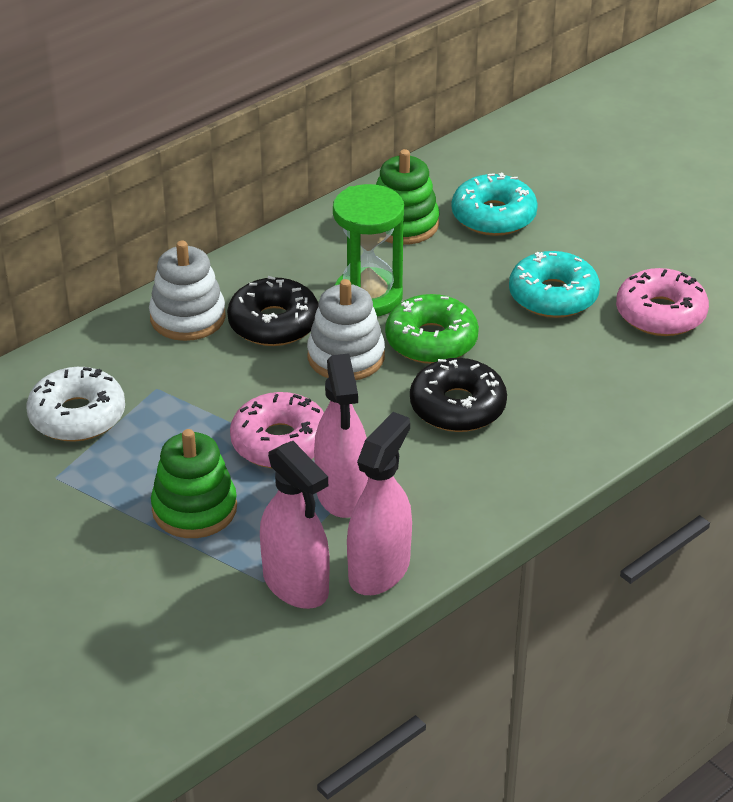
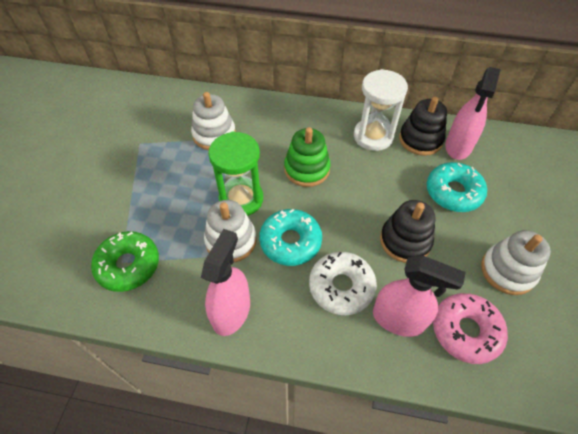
black donut: 2 -> 0
black stacking toy: 0 -> 2
green stacking toy: 2 -> 1
pink donut: 2 -> 1
white hourglass: 0 -> 1
white stacking toy: 2 -> 3

